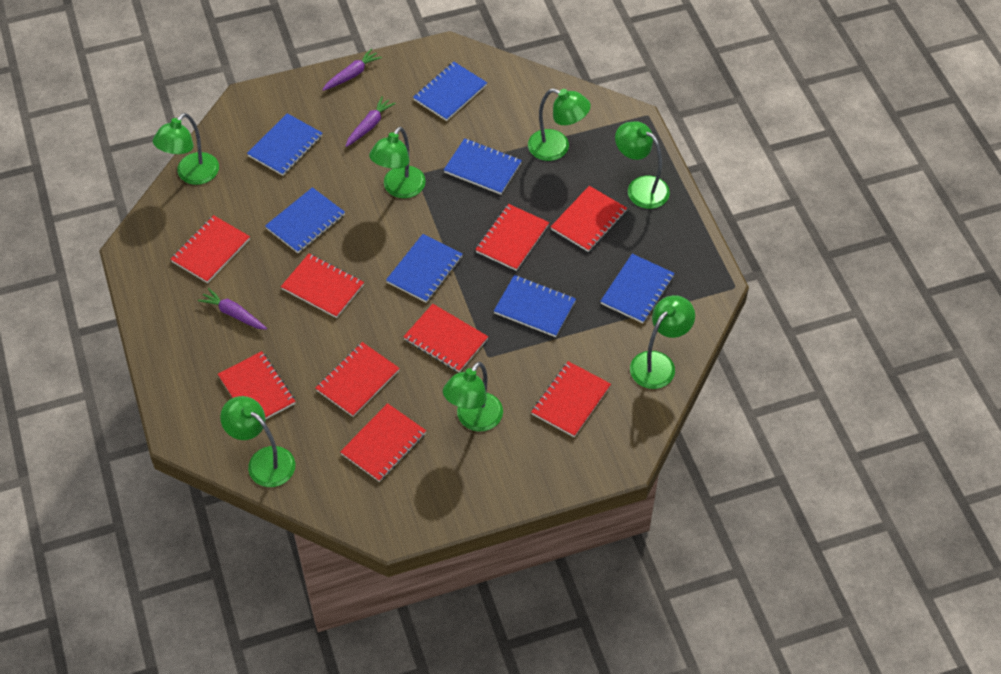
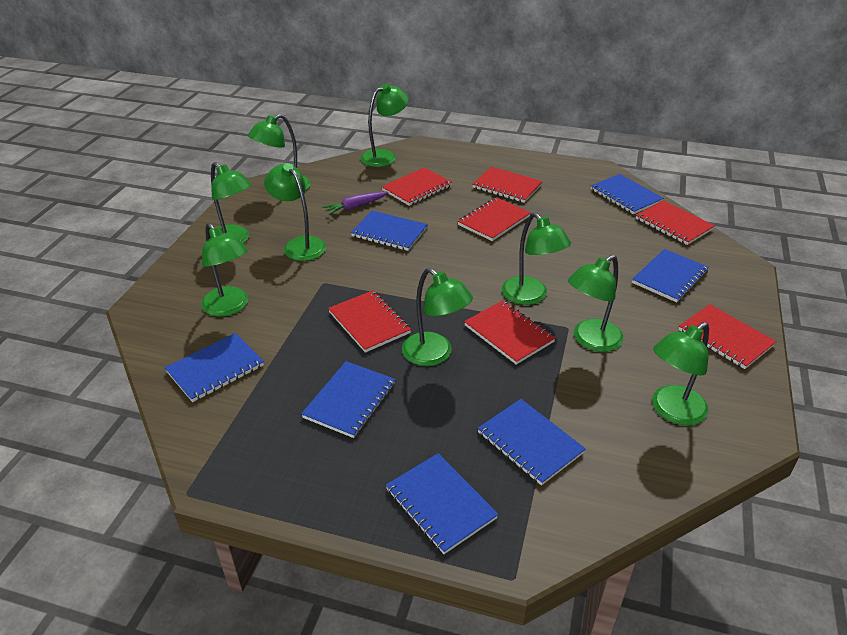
green lamp: 7 -> 9
purple carrot: 3 -> 1
red notebook: 9 -> 7

